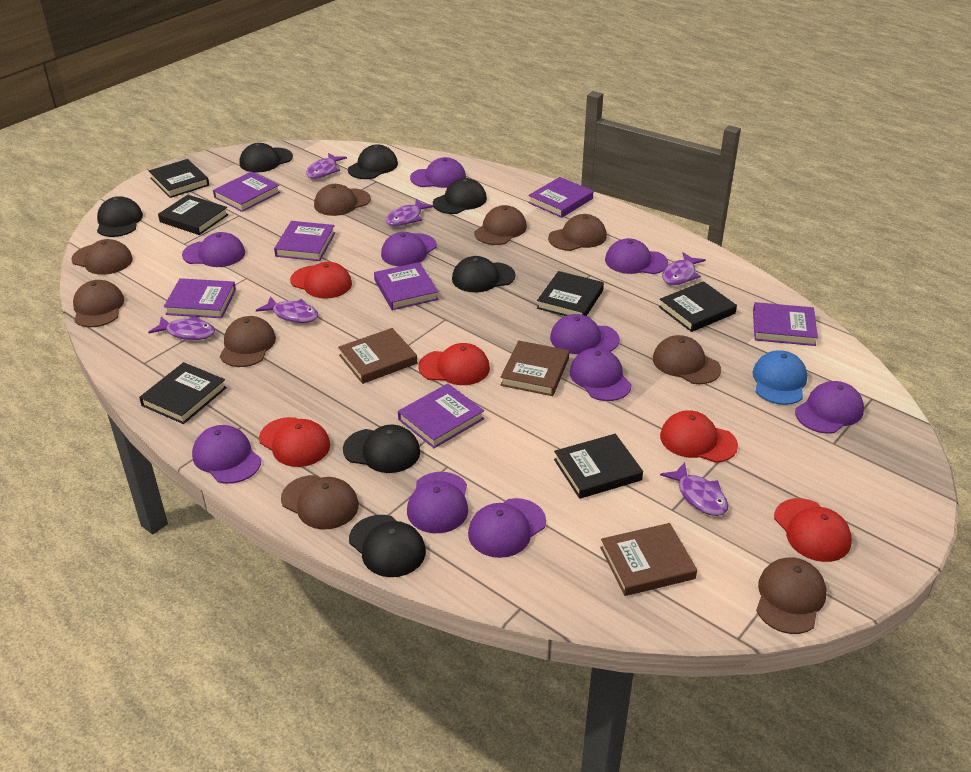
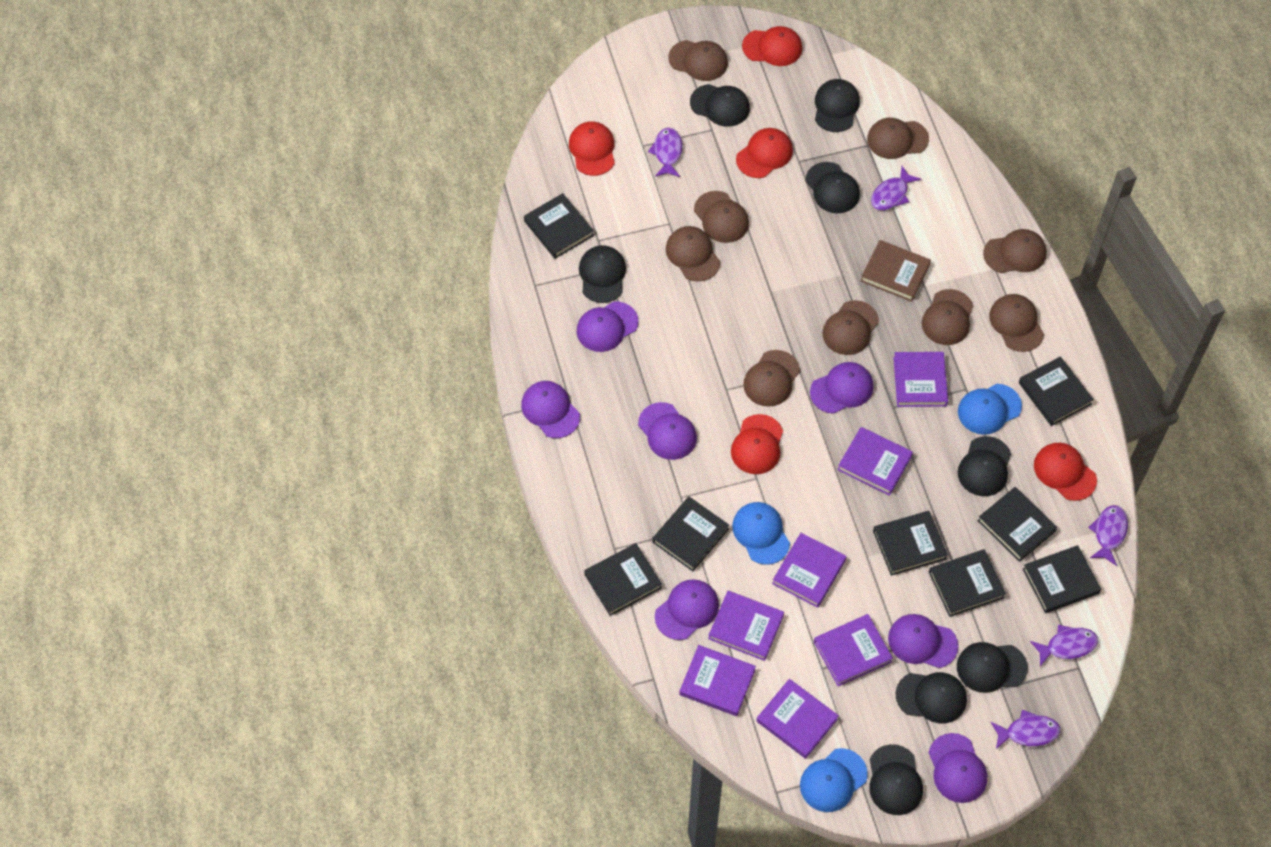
black book: 6 -> 8
black cap: 7 -> 8
blue cap: 1 -> 3
brown book: 3 -> 1
purple cap: 10 -> 7
purple fish: 6 -> 5

